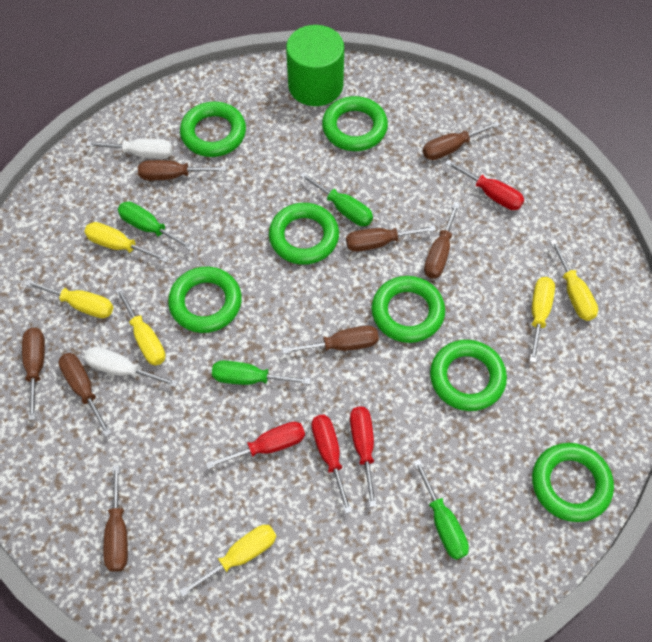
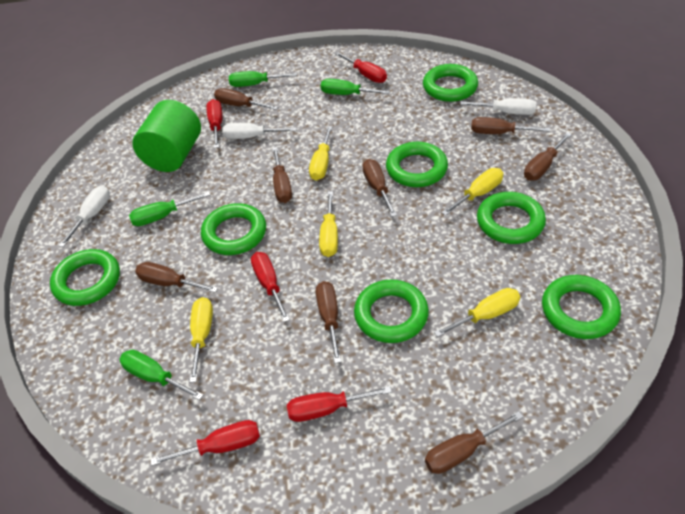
red screwdriver: 4 -> 5
white screwdriver: 2 -> 3
yellow screwdriver: 6 -> 5

